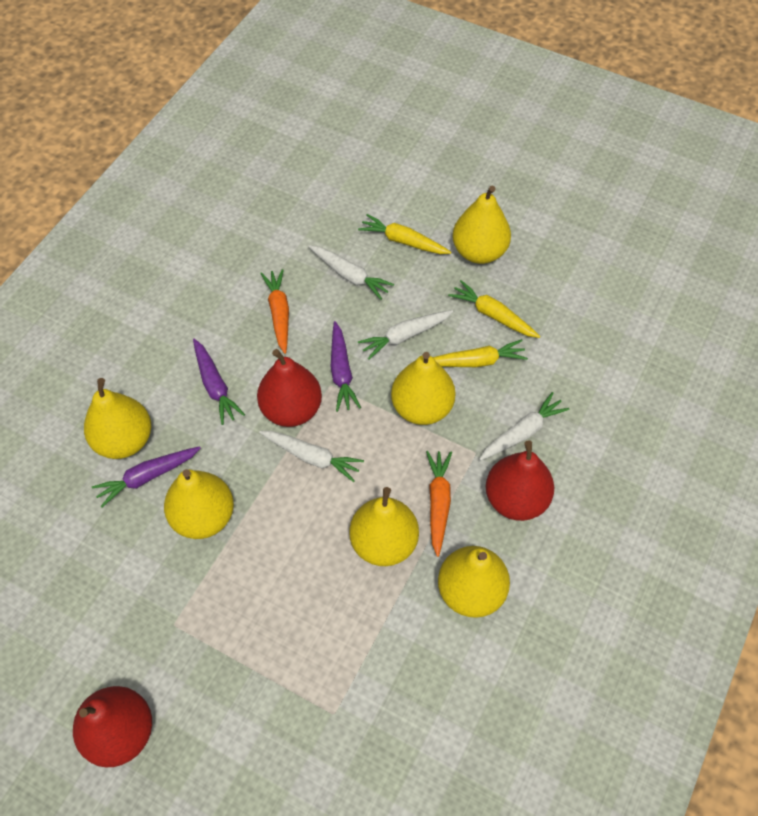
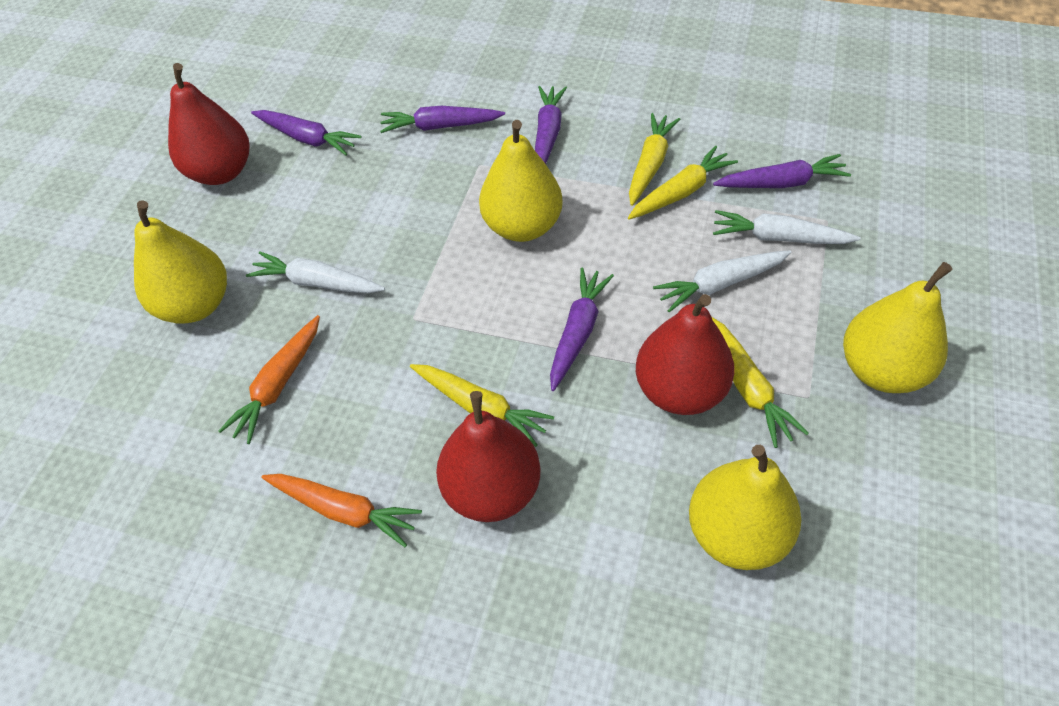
purple carrot: 3 -> 5
white carrot: 4 -> 3
yellow carrot: 3 -> 4
yellow pear: 6 -> 4

